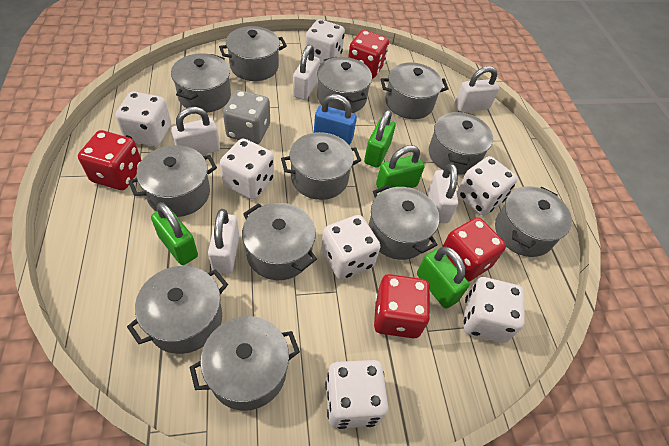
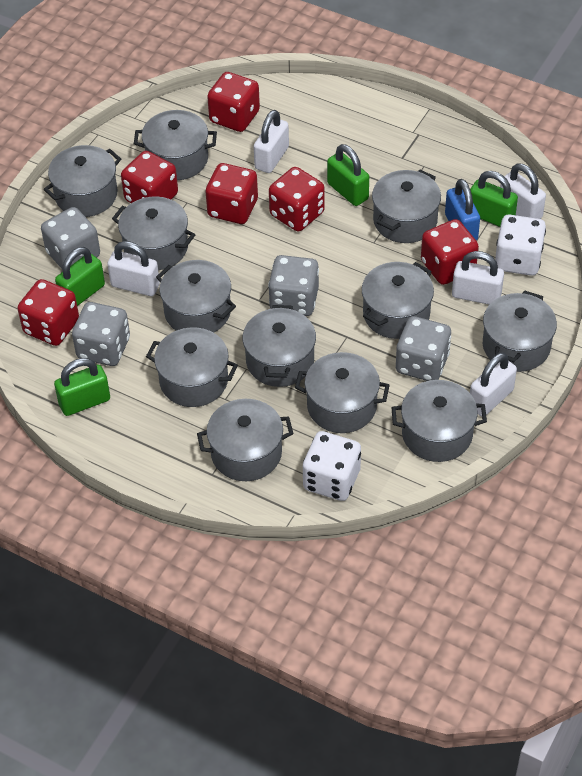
grey dice: 1 -> 4
red dice: 4 -> 6
white dice: 7 -> 2

